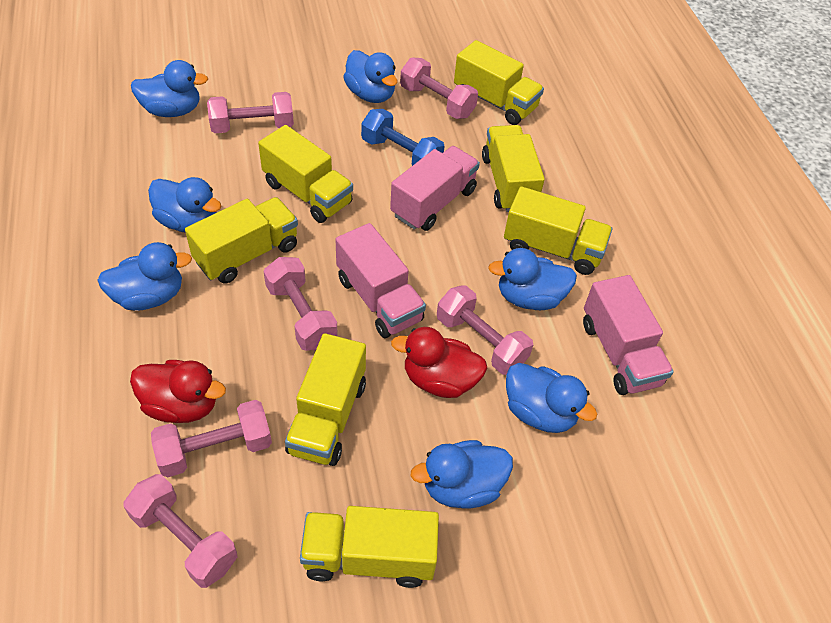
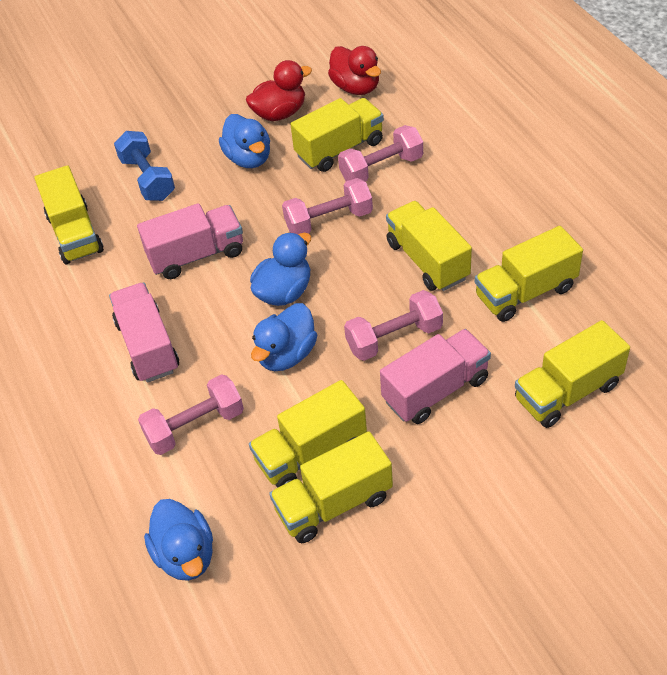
blue duck: 7 -> 4
pink dumbbell: 6 -> 4

